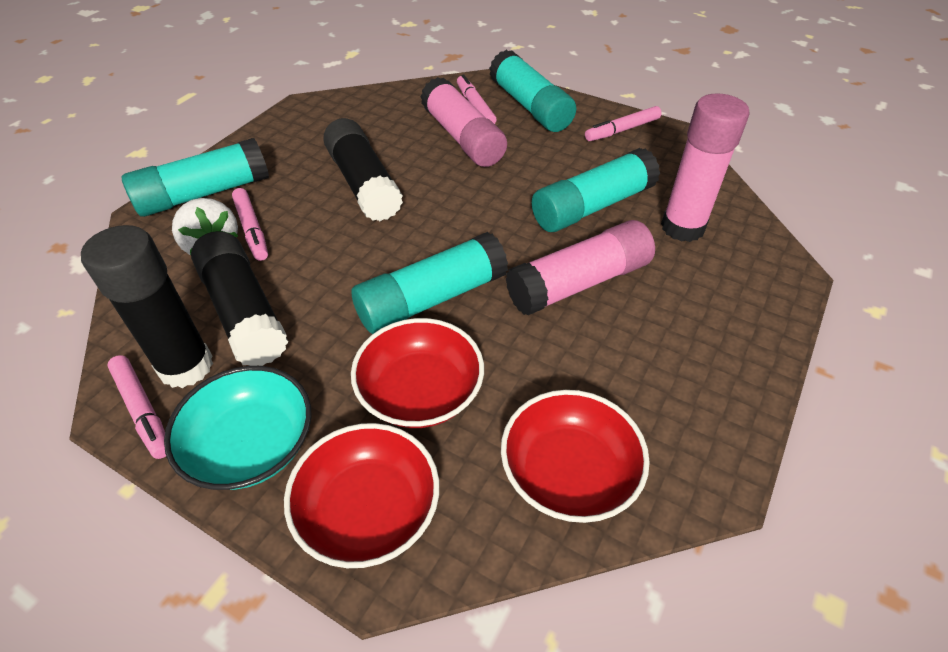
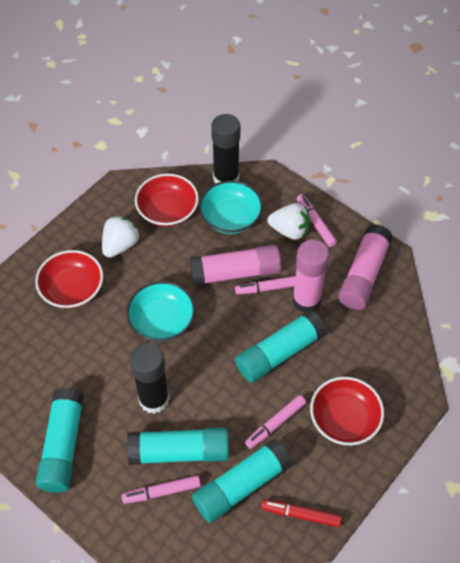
black glue stick: 3 -> 2
red marker: 0 -> 1
turquoise bowl: 1 -> 2
white strawberry: 1 -> 2

